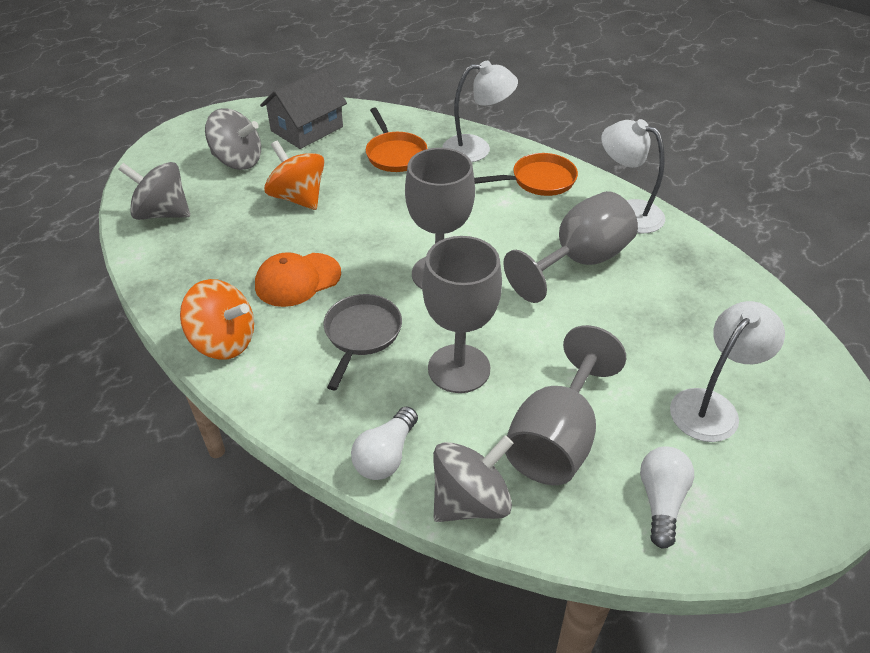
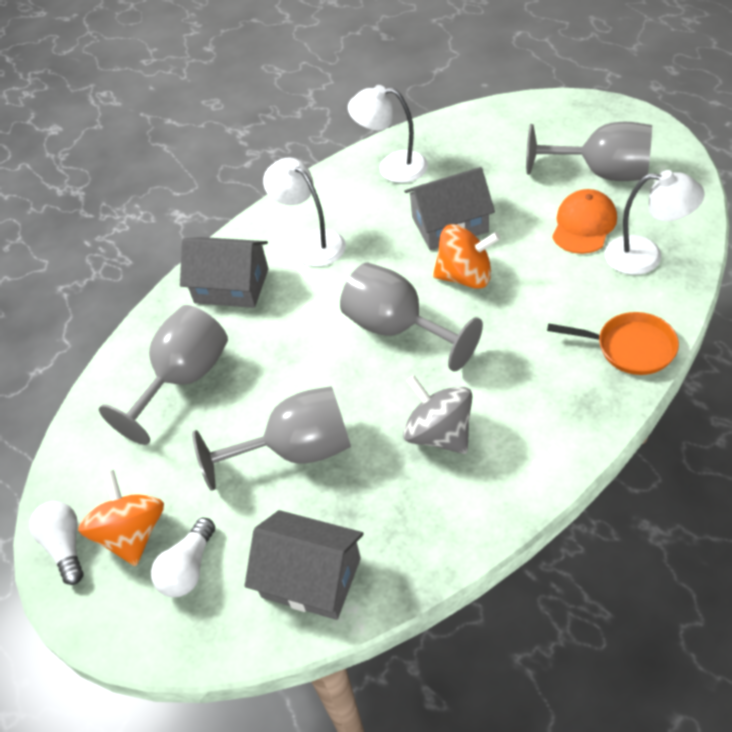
grey house: 1 -> 3
grey pan: 1 -> 0
grey spinning top: 3 -> 1
orange pan: 2 -> 1

